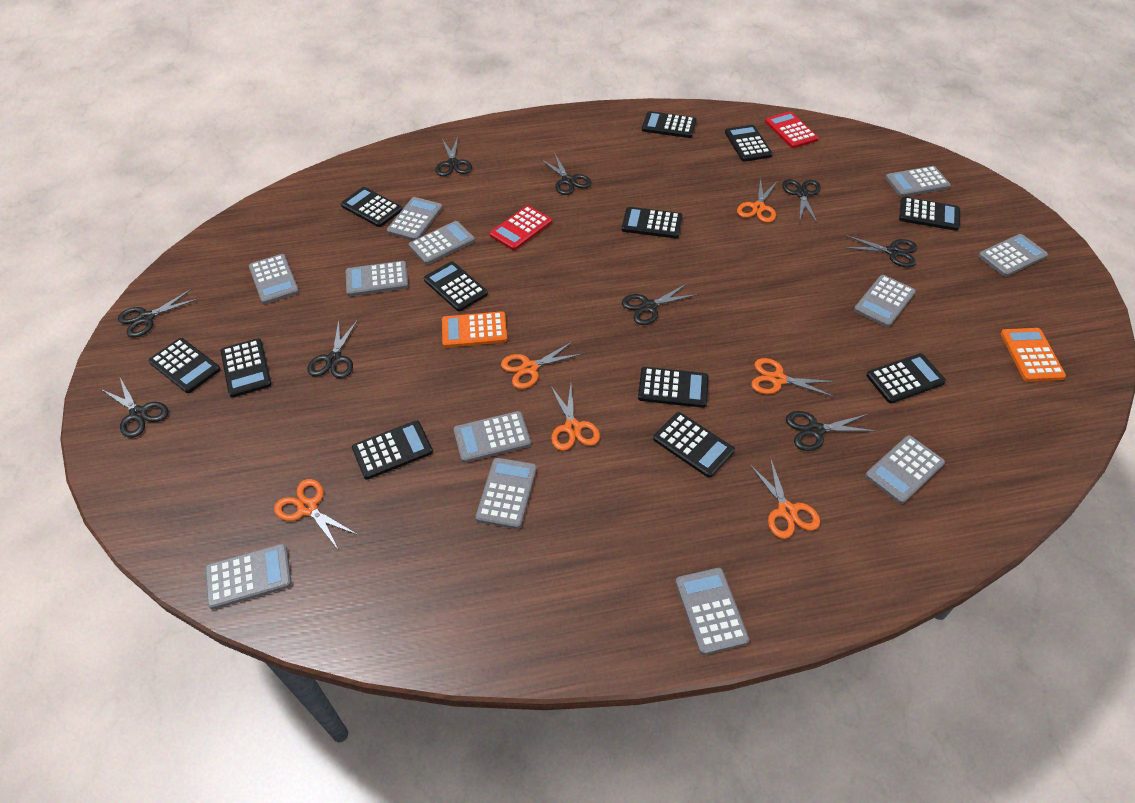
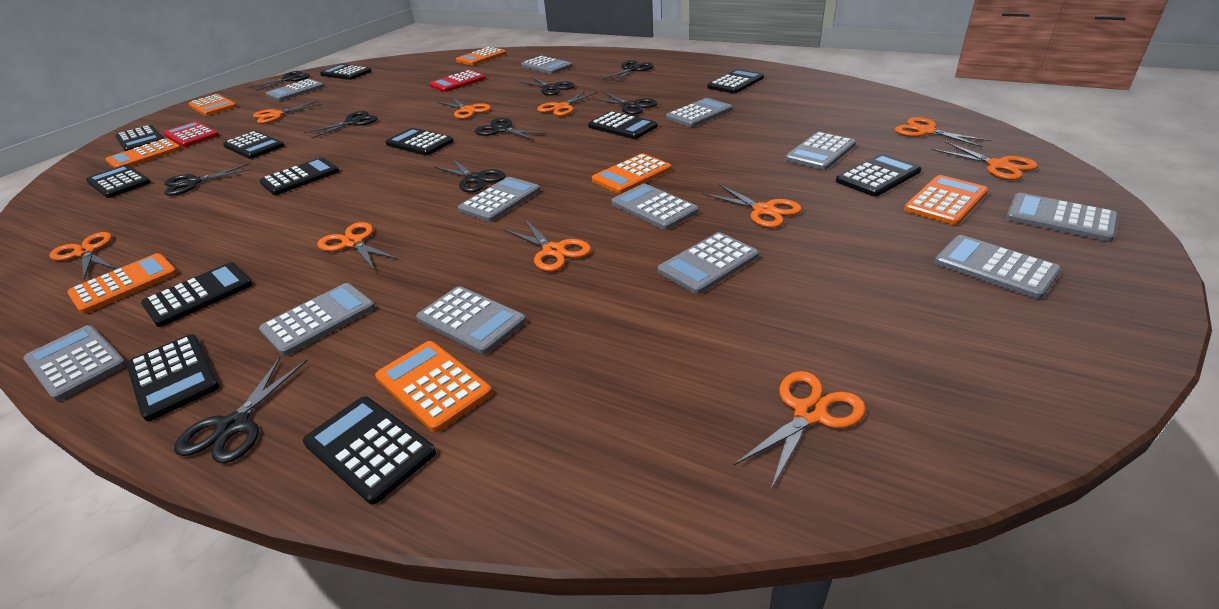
orange calculator: 2 -> 7
orange scissors: 6 -> 10

